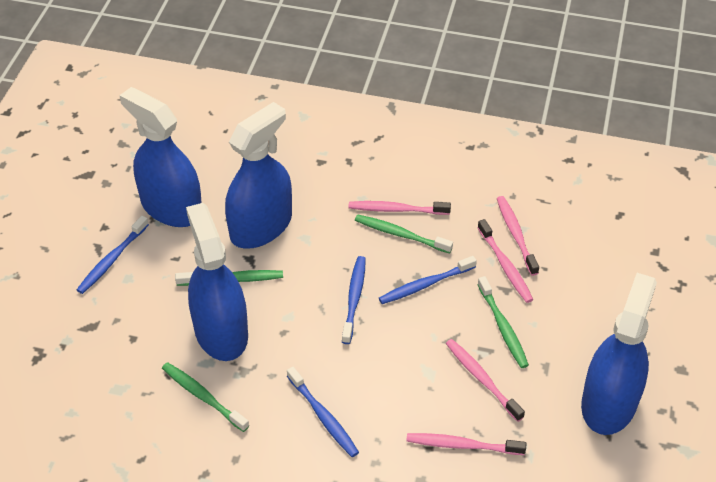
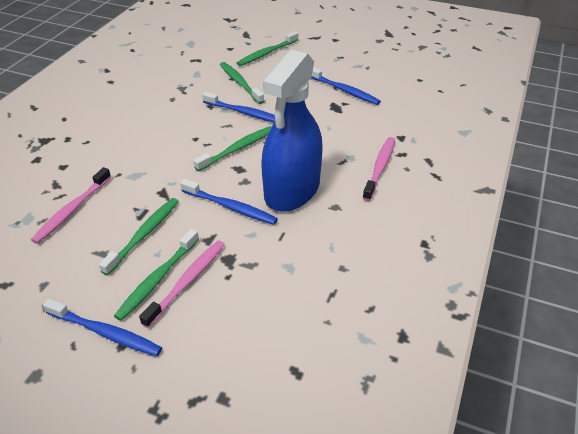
blue spray bottle: 4 -> 1
green toothbrush: 4 -> 5
pink toothbrush: 5 -> 3

